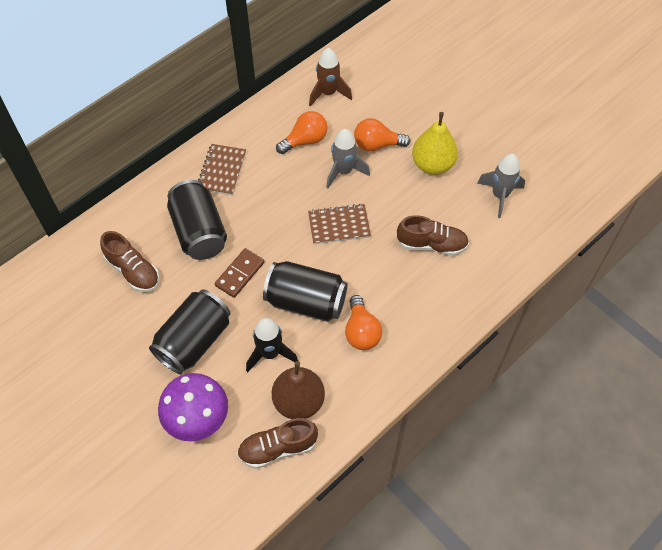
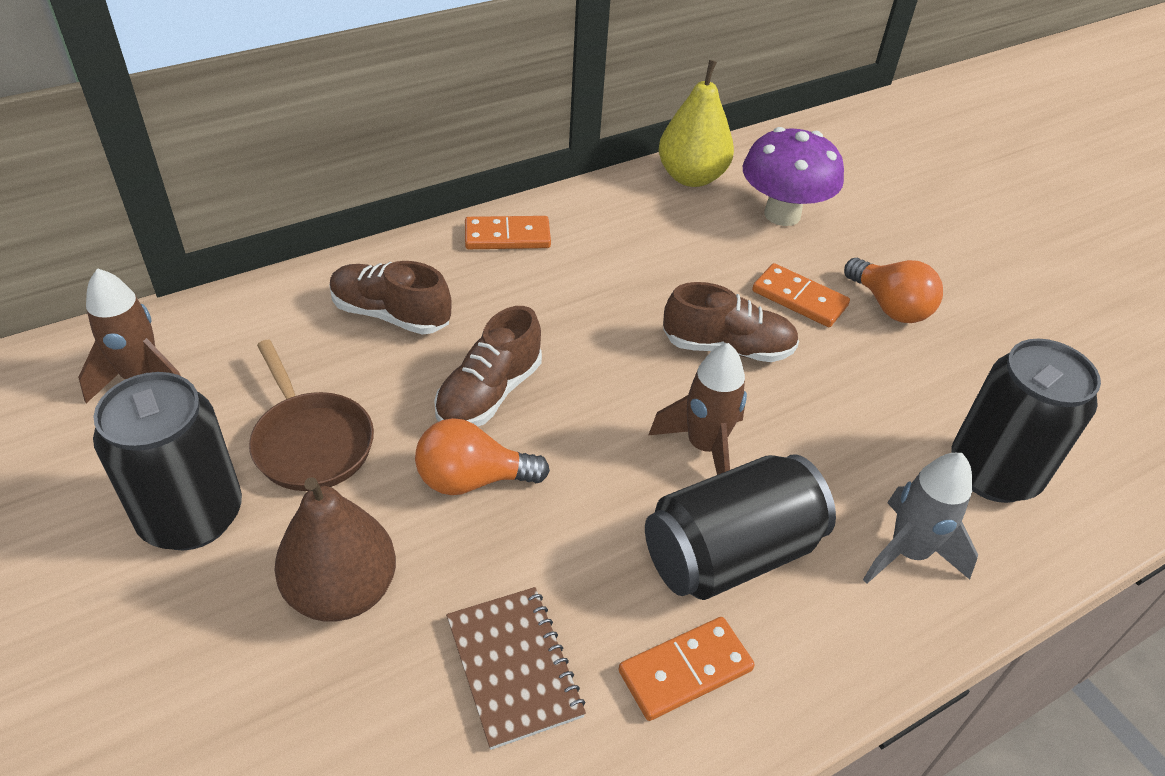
black rocket: 1 -> 0
brown domino: 1 -> 0
brown notebook: 2 -> 1
brown pan: 0 -> 1
brown rocket: 1 -> 2
grey rocket: 2 -> 1
orange domino: 0 -> 3
orange light bulb: 3 -> 2

